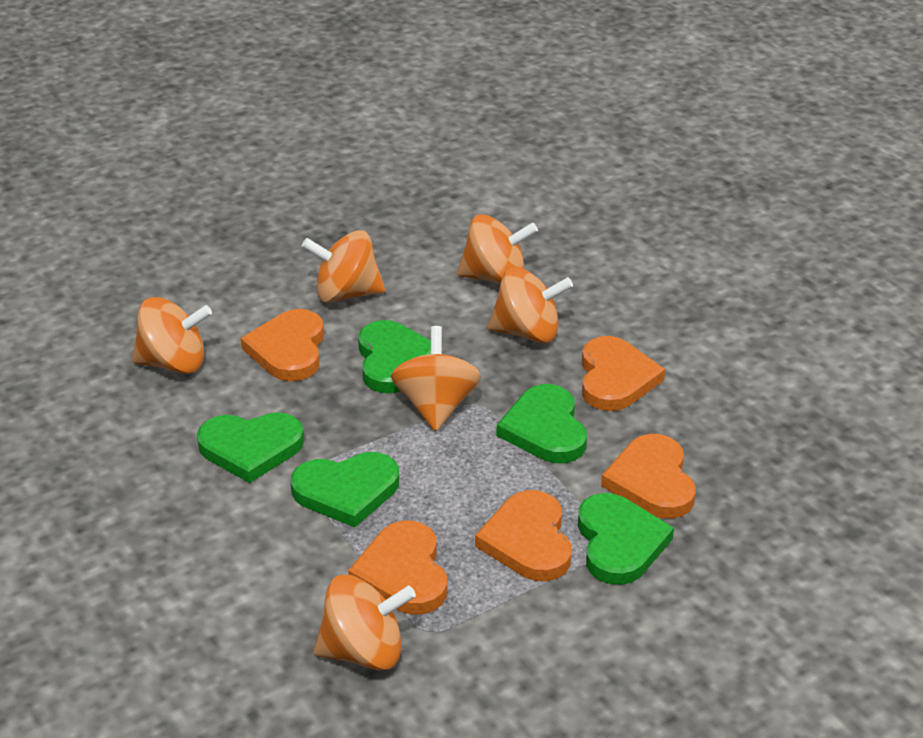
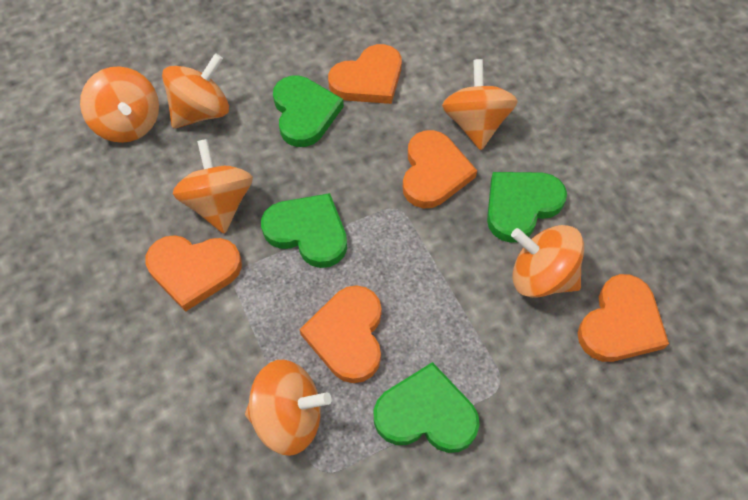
green heart: 5 -> 4

